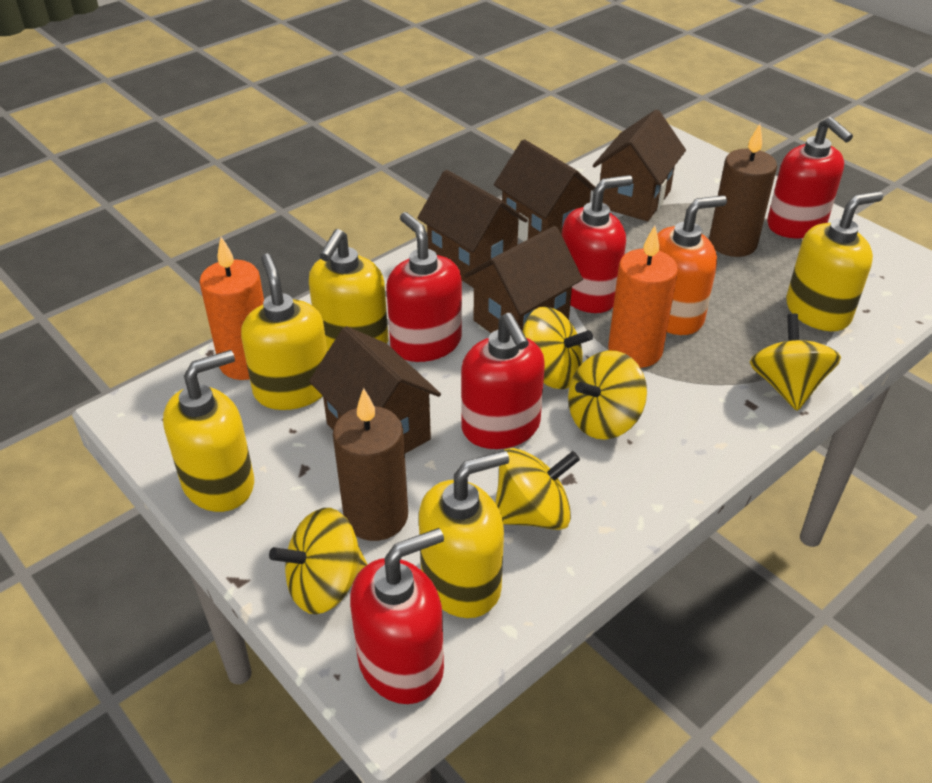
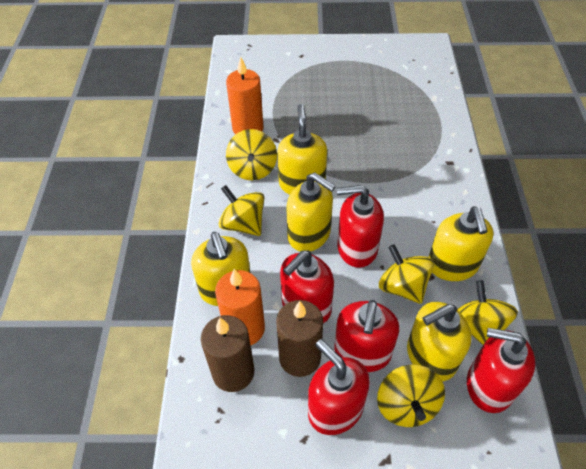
brown house: 5 -> 0
orange soap dispenser: 1 -> 0

